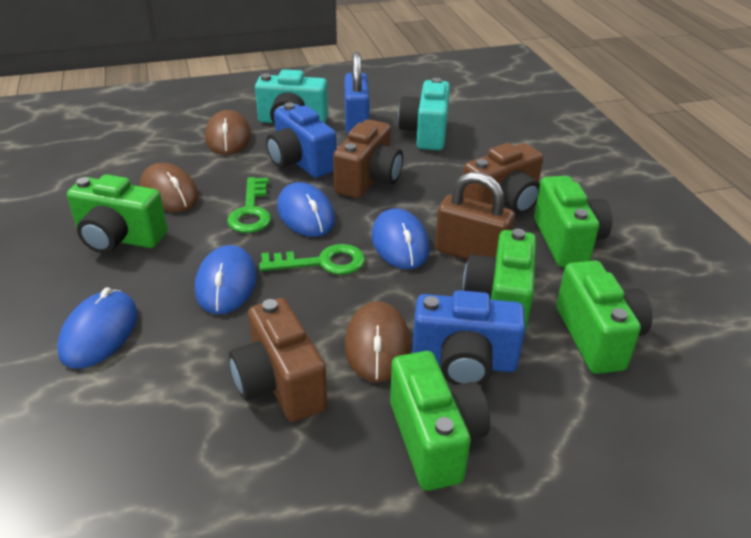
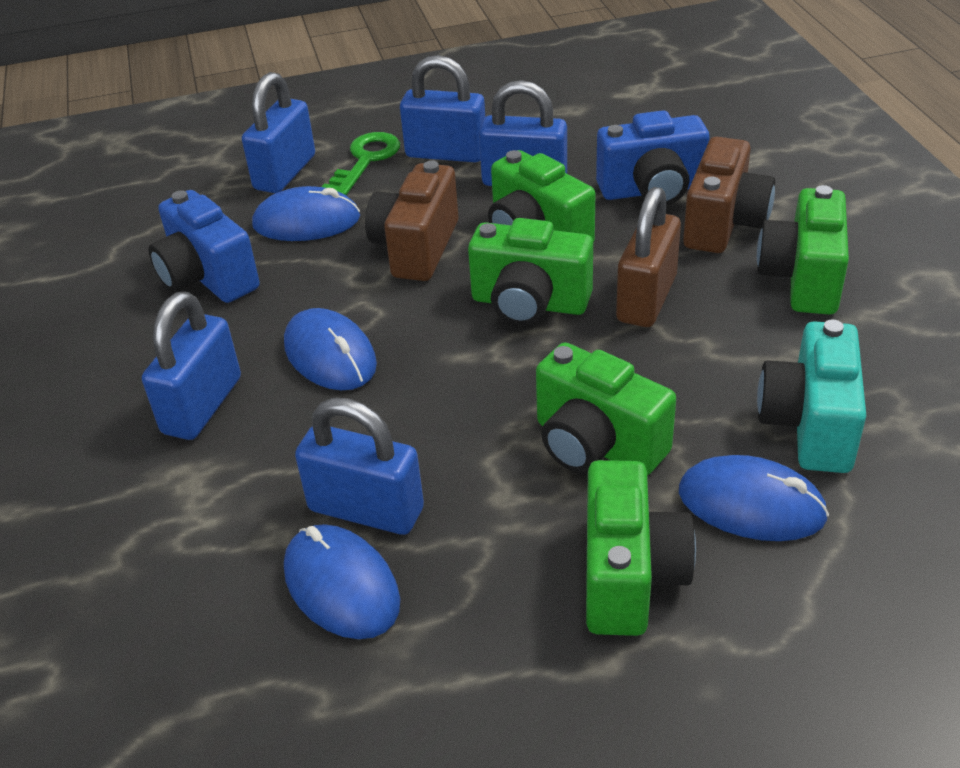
blue padlock: 1 -> 5
brown camera: 3 -> 2
brown mouse: 3 -> 0
green key: 2 -> 1
turquoise camera: 2 -> 1

